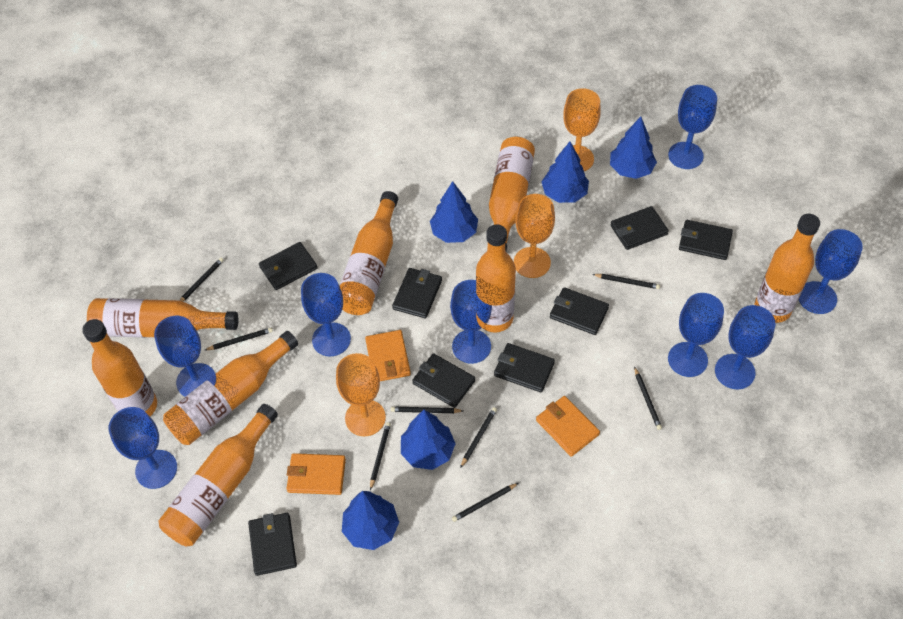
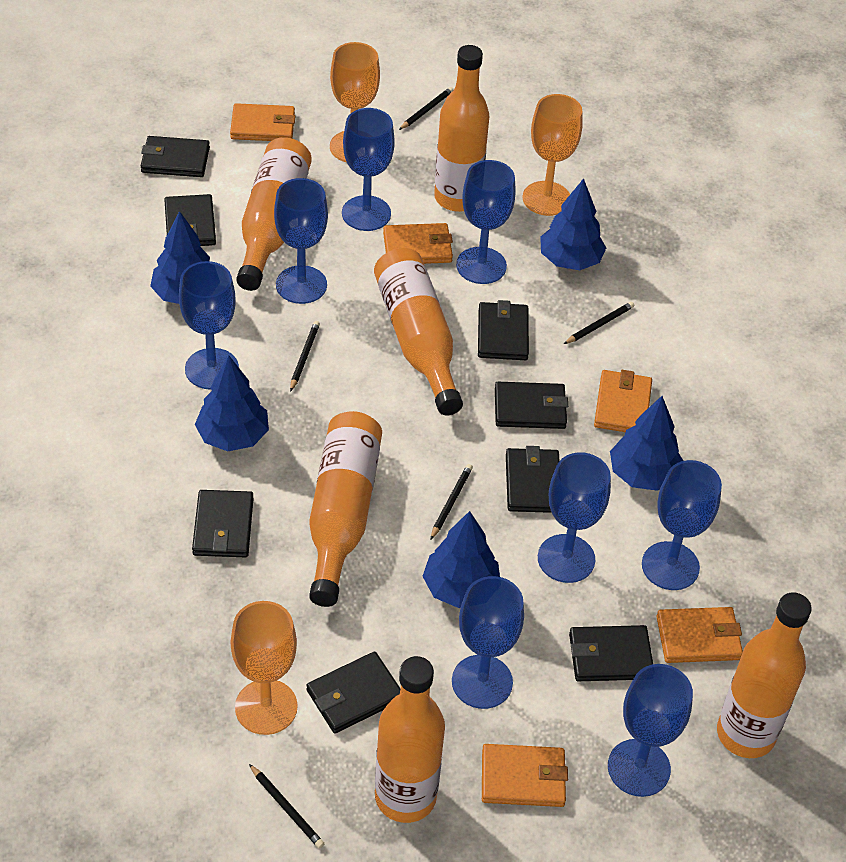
black pencil: 8 -> 5
orange bottle: 8 -> 6
orange wallet: 3 -> 5

